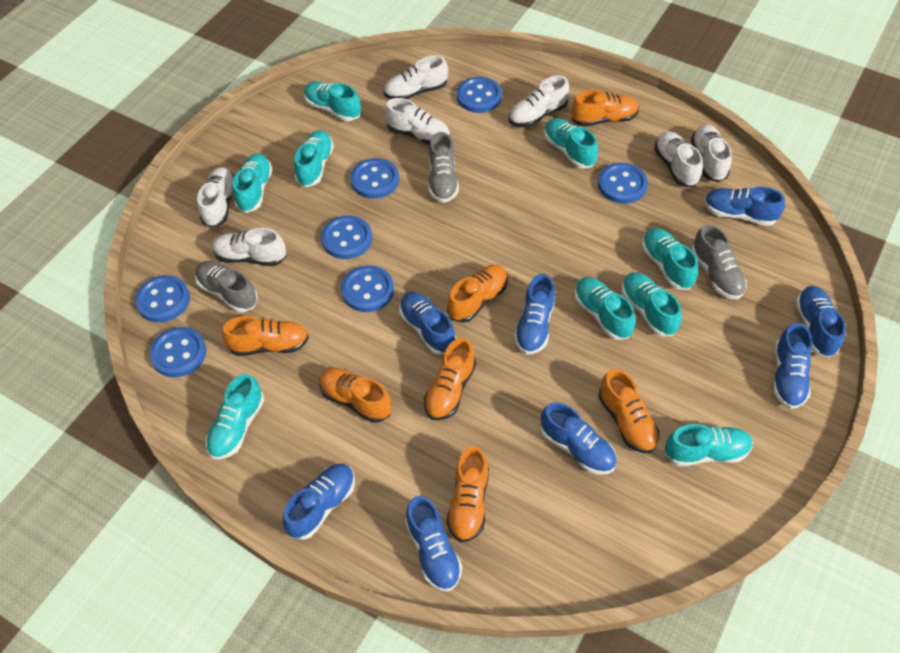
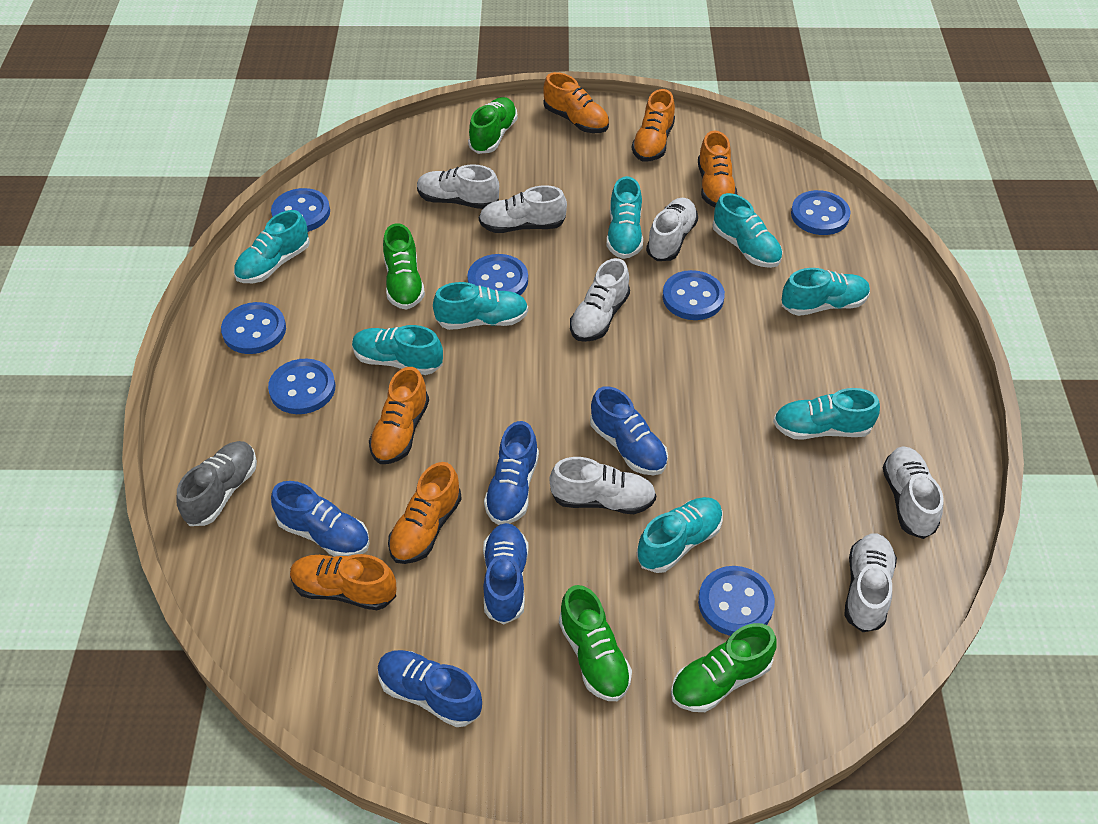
blue shoe: 8 -> 5
green shoe: 0 -> 4
grey shoe: 3 -> 1
orange shoe: 7 -> 6
turquoise shoe: 9 -> 8

